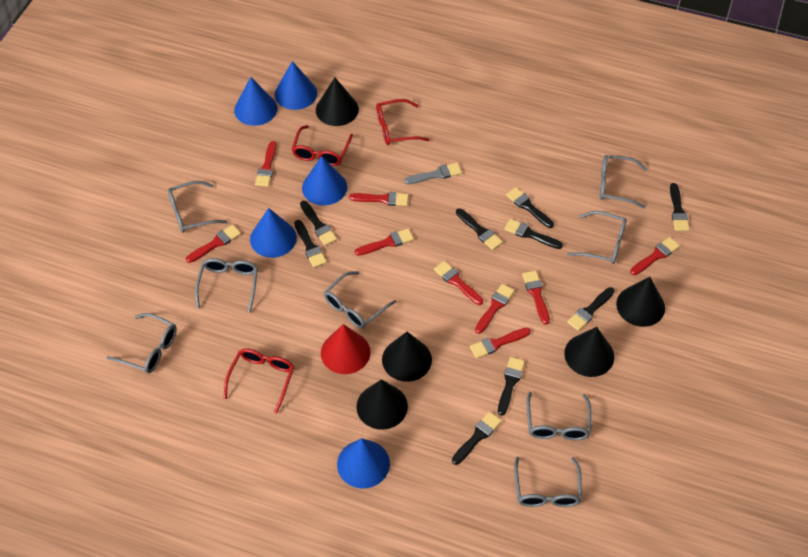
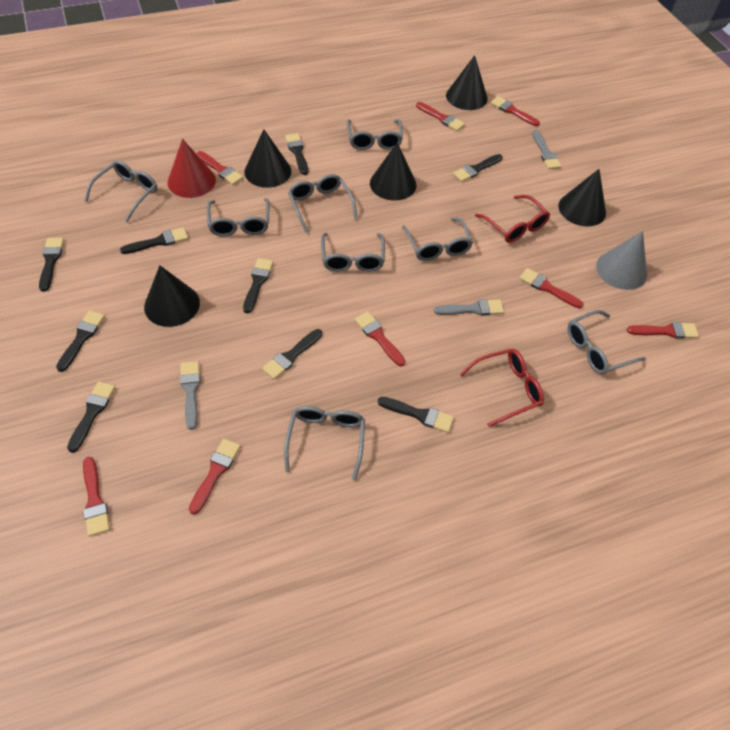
blue cone: 5 -> 0
grey brush: 1 -> 3
grey cone: 0 -> 1
red brush: 9 -> 8
red glasses: 3 -> 2

